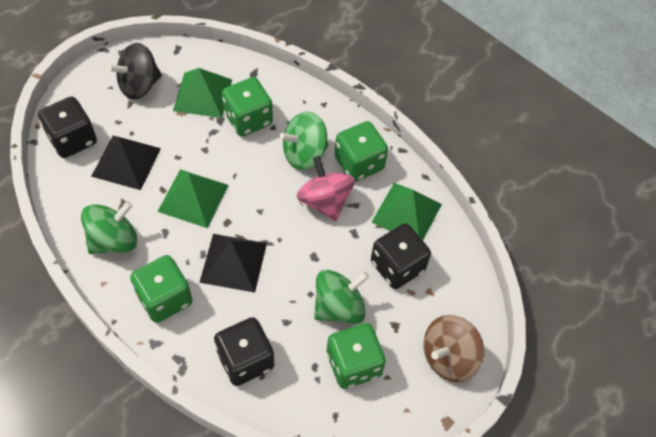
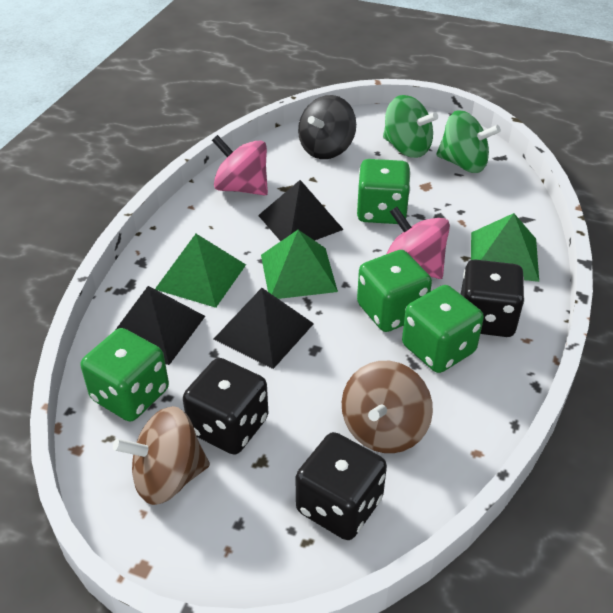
black pyramid: 2 -> 3
brown spinning top: 1 -> 2
green spinning top: 3 -> 2
pink spinning top: 1 -> 2

